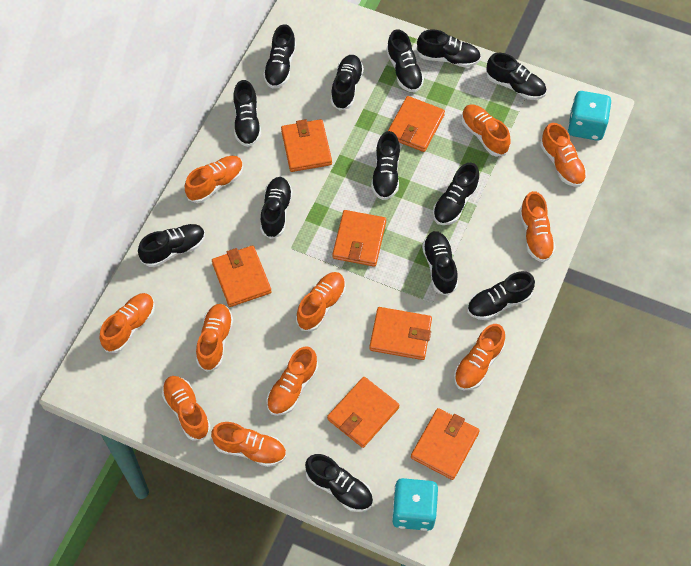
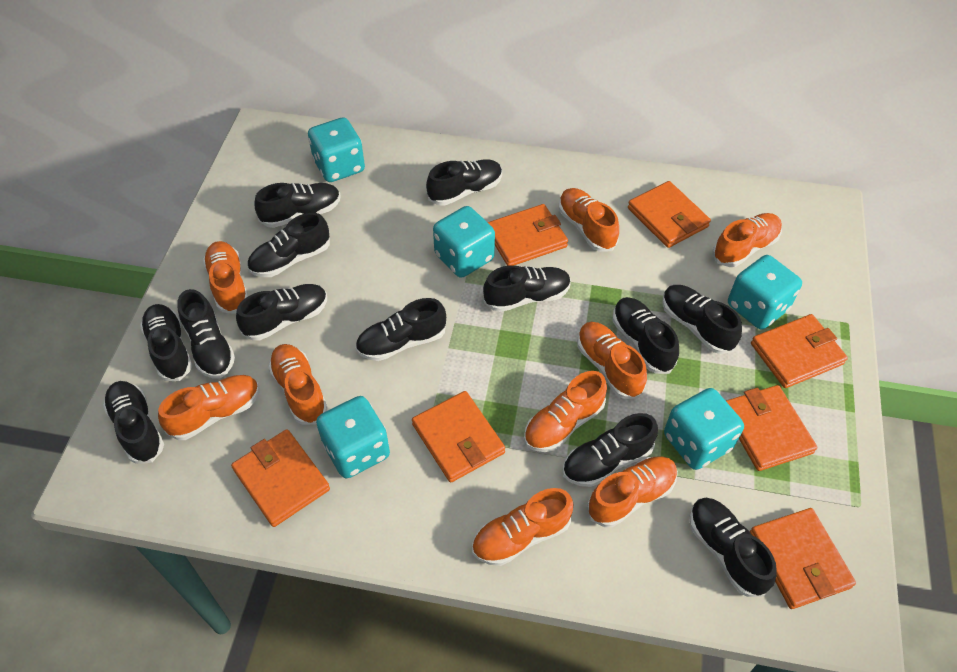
orange shoe: 11 -> 9
turquoise dice: 2 -> 5

